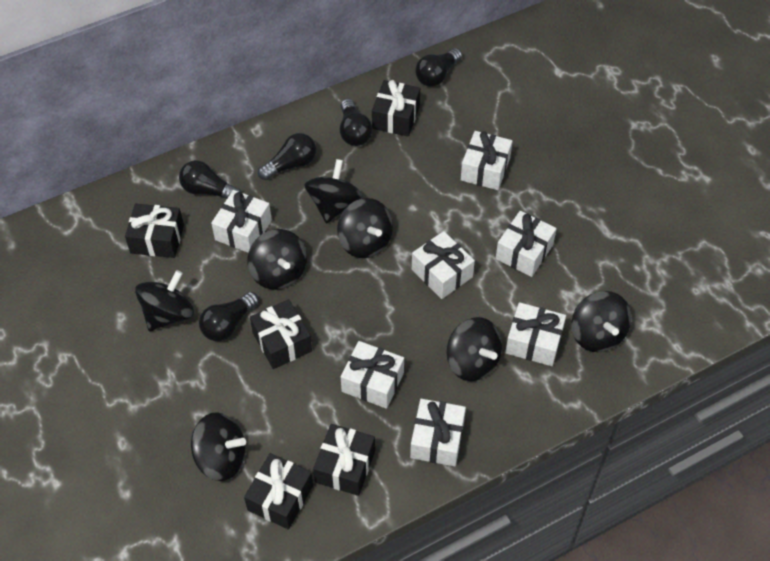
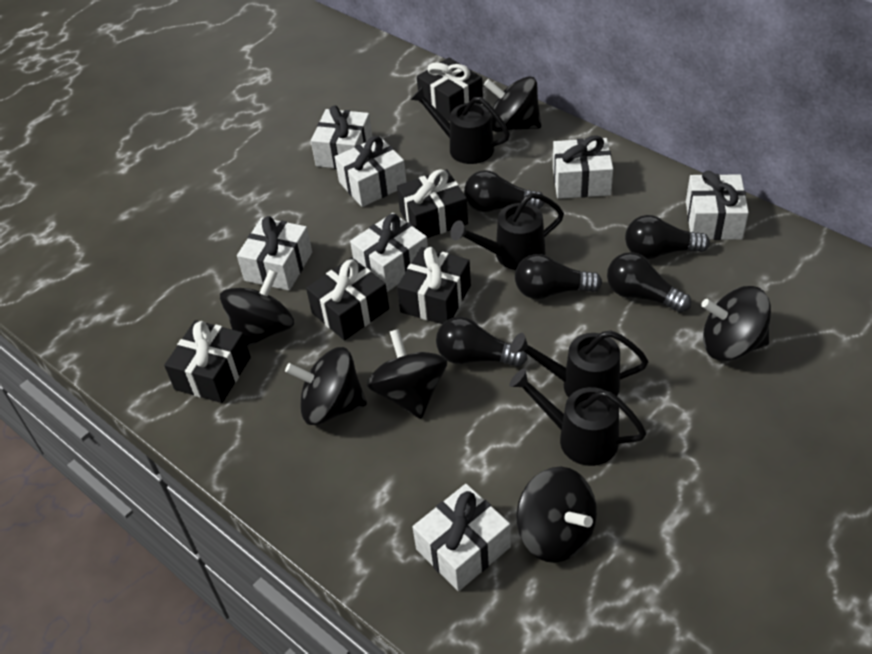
black spinning top: 7 -> 6
black watering can: 0 -> 4

